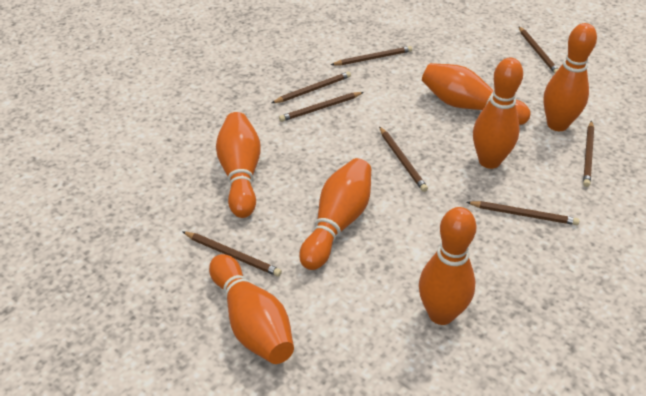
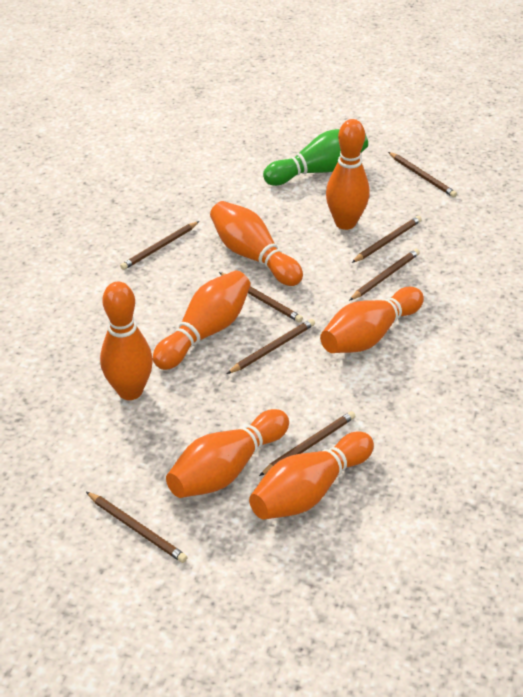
green bowling pin: 0 -> 1

